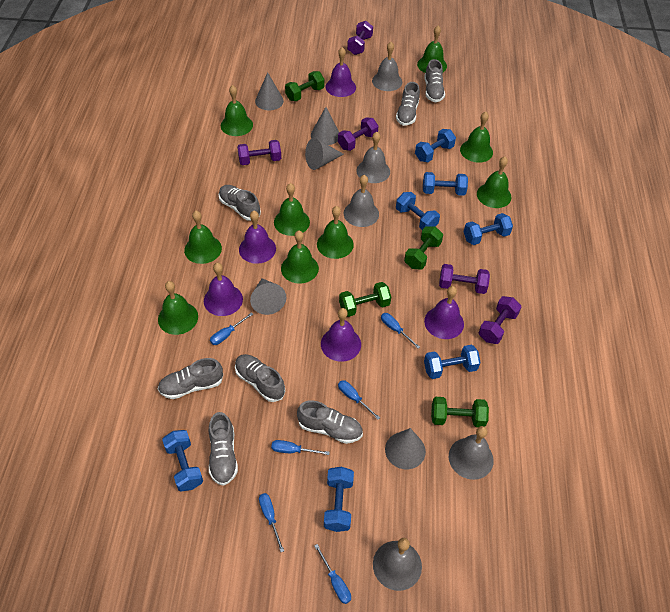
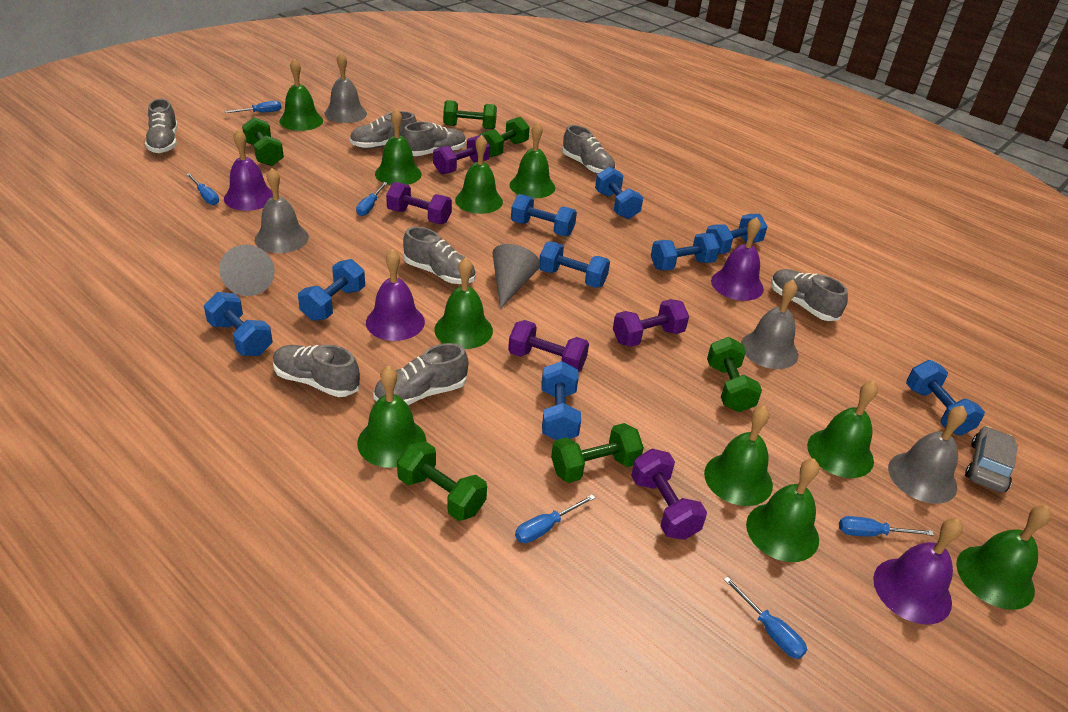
blue dumbbell: 7 -> 9
green bell: 9 -> 10
green dumbbell: 4 -> 6
grey bell: 5 -> 4
grey car: 0 -> 1
grey cone: 5 -> 2
grey shoe: 7 -> 8
purple bell: 5 -> 4

